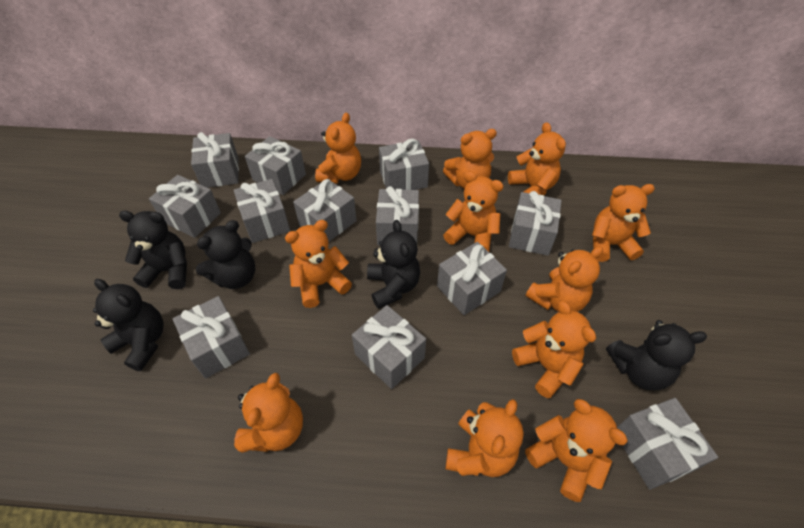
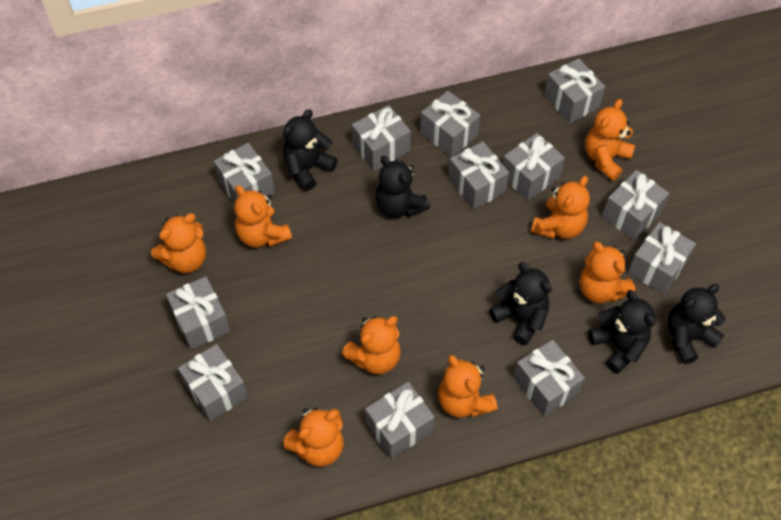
orange teddy bear: 11 -> 8

